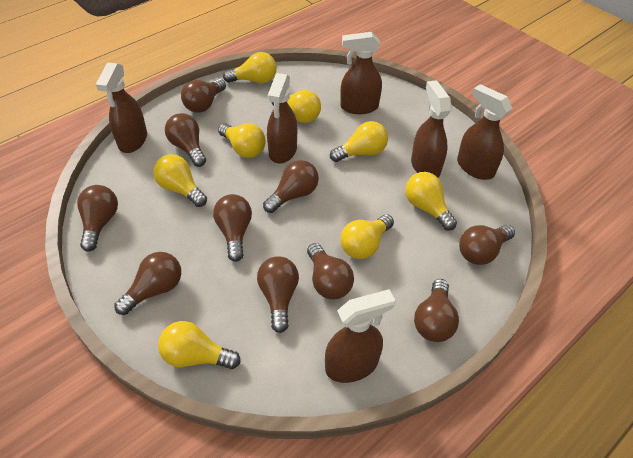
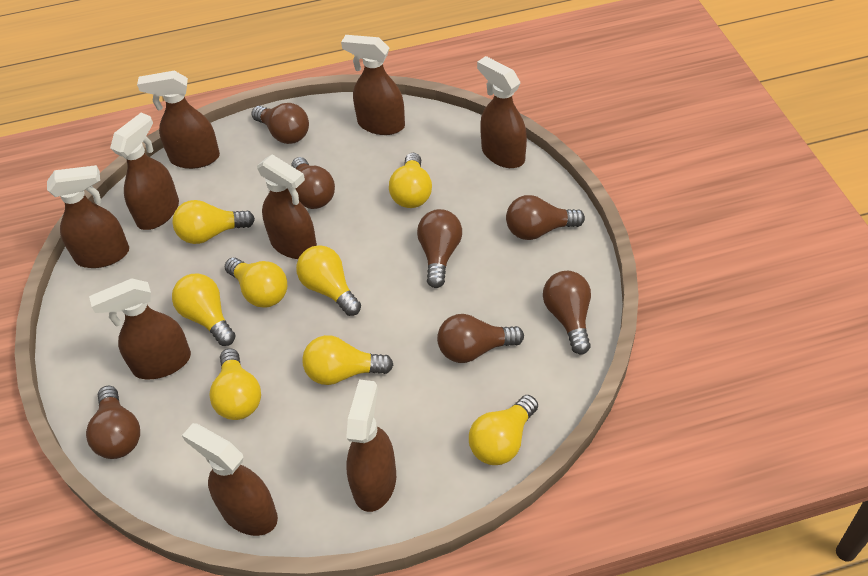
brown light bulb: 10 -> 7
brown spray bottle: 6 -> 9

